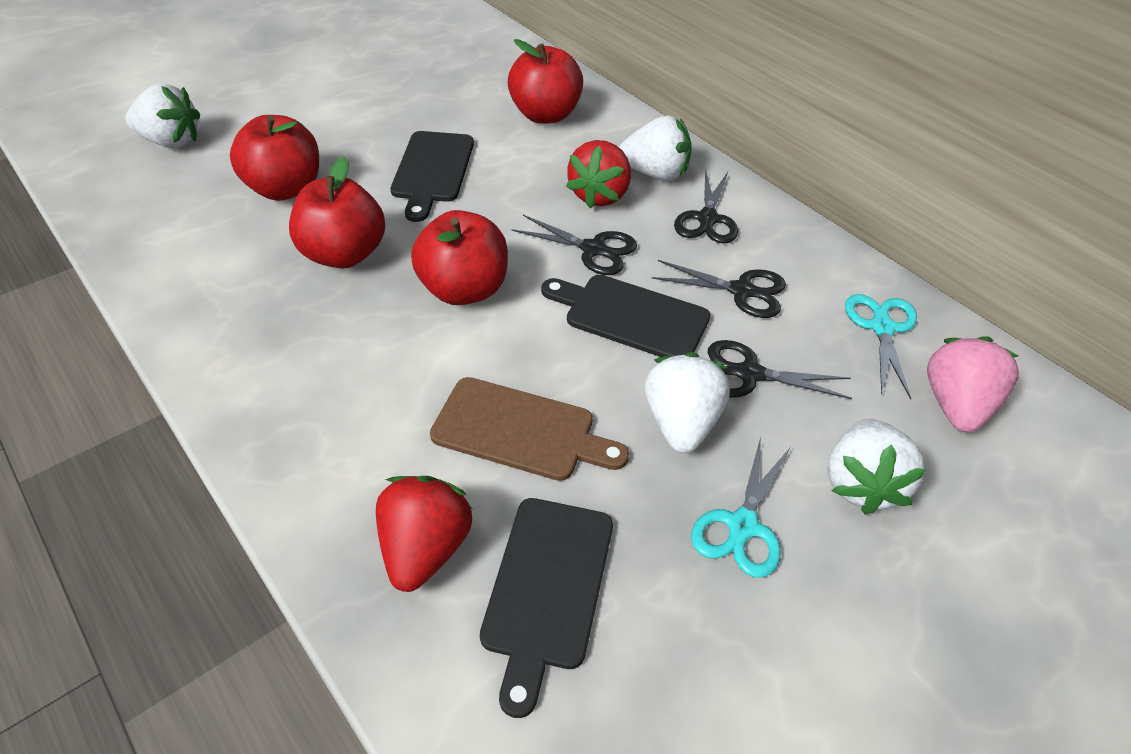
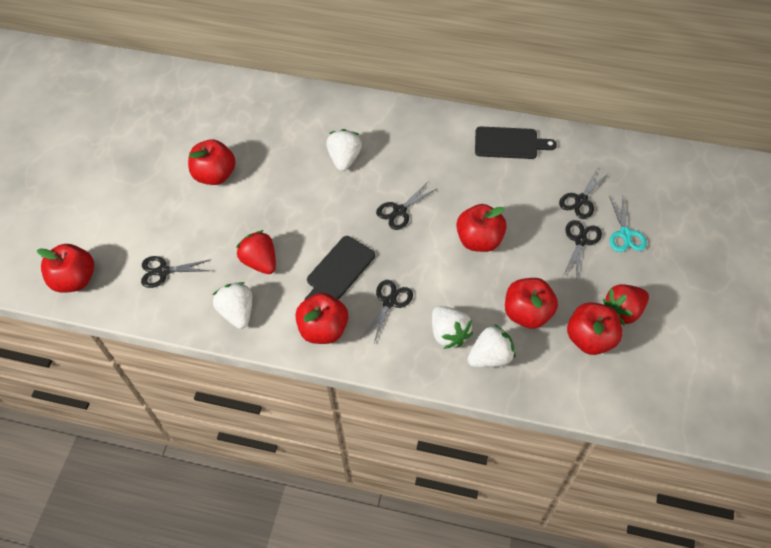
black cutting board: 3 -> 2
black scissors: 4 -> 5
brown cutting board: 1 -> 0
pink strawberry: 1 -> 0
red apple: 4 -> 6
turquoise scissors: 2 -> 1

